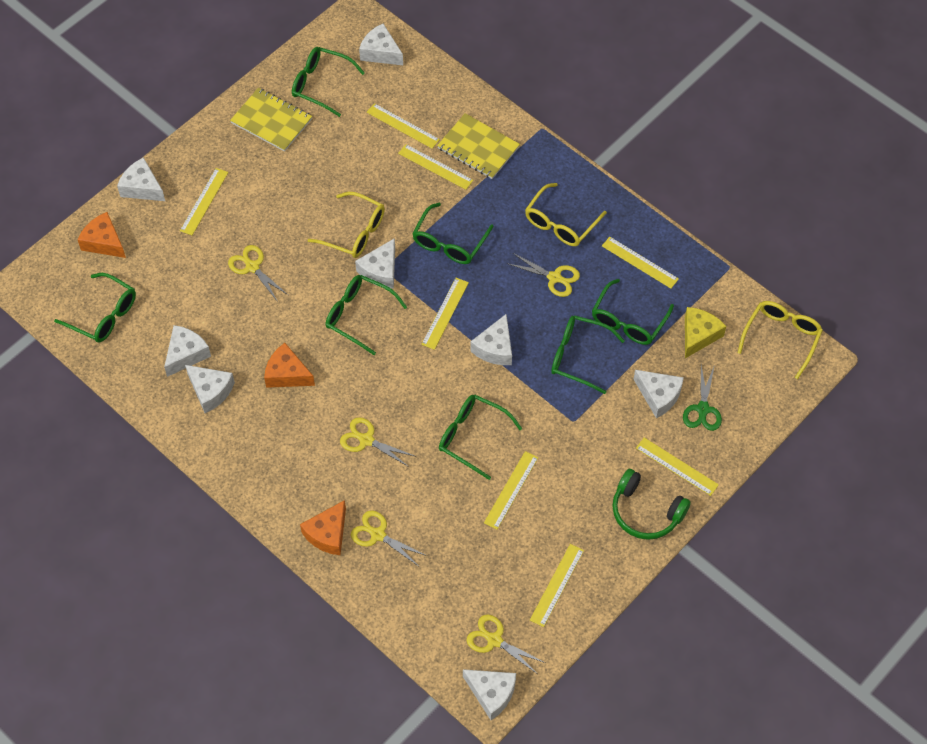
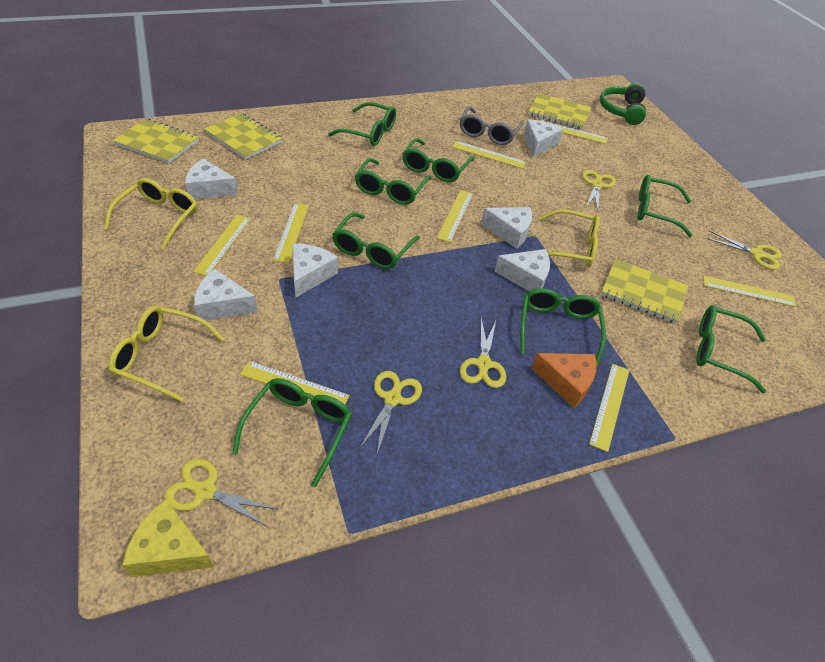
green glasses: 7 -> 8
green scissors: 1 -> 0
grey glasses: 0 -> 1
orange cheese: 3 -> 1
white cheese: 8 -> 6
yellow notebook: 2 -> 4

